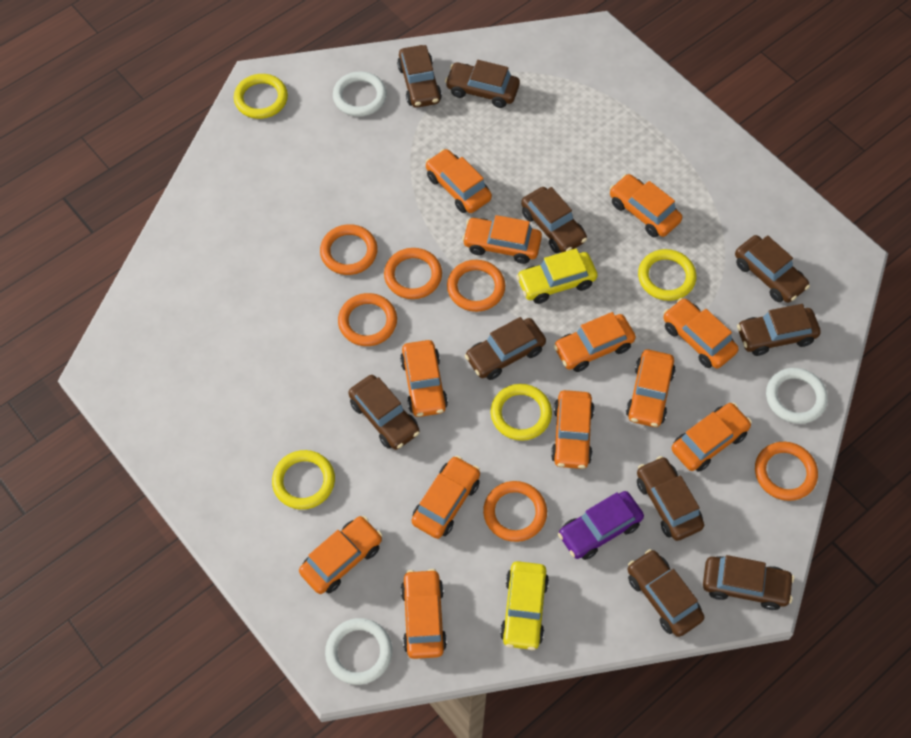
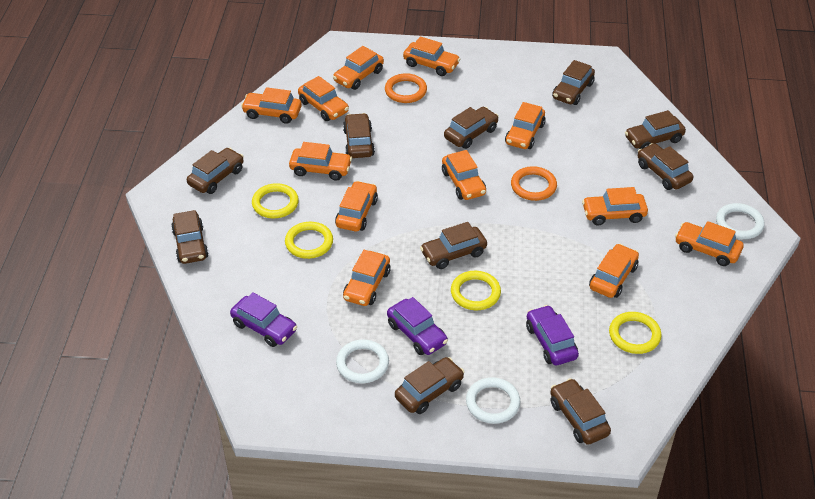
orange ring: 6 -> 2
purple car: 1 -> 3
yellow car: 2 -> 0

